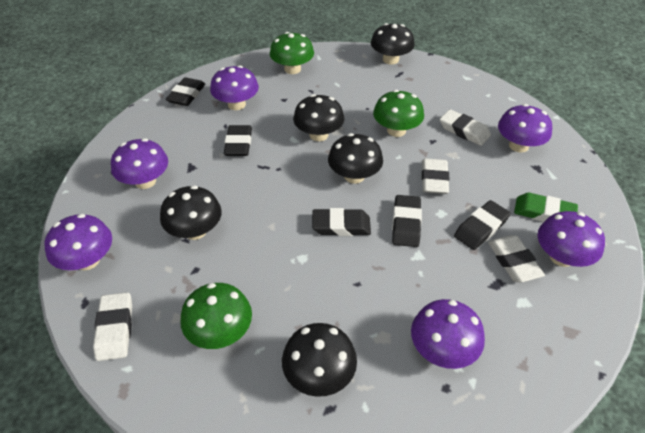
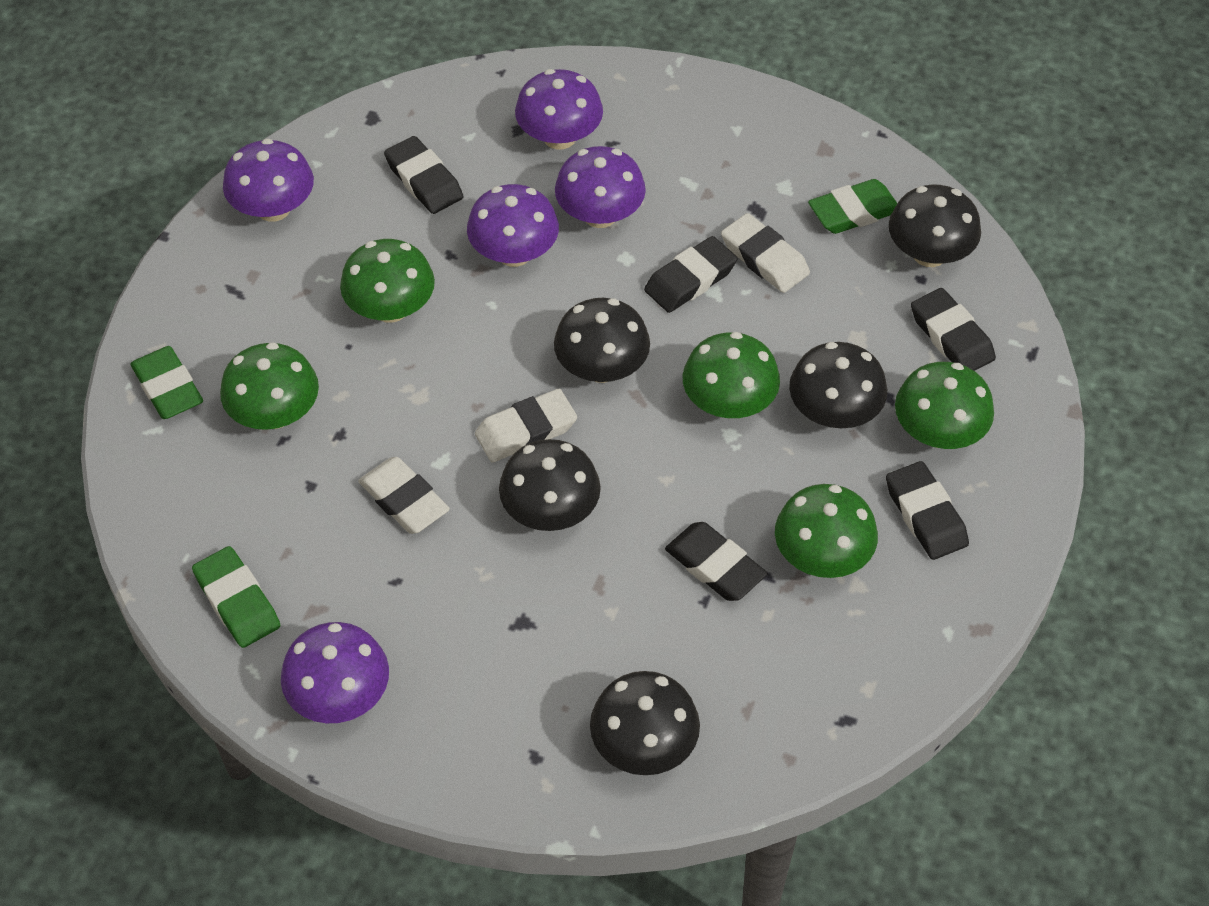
green eraser: 1 -> 3
green mushroom: 3 -> 5
purple mushroom: 6 -> 5
white eraser: 4 -> 3

